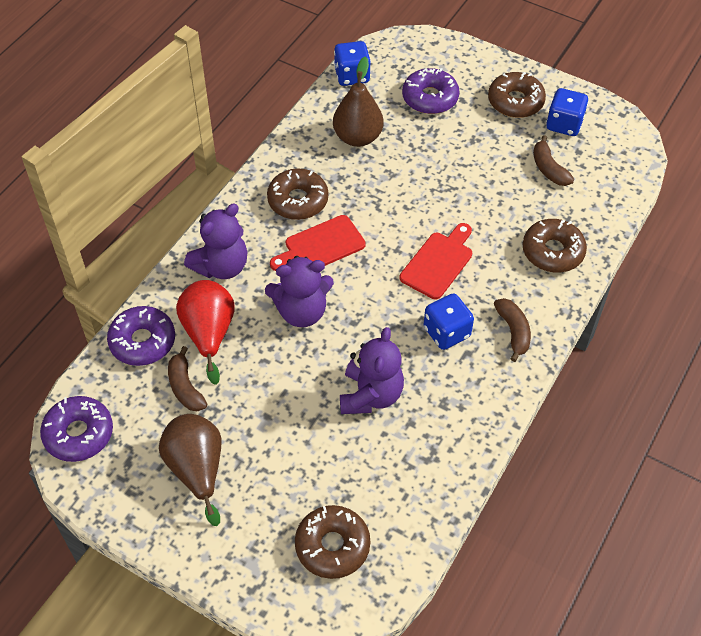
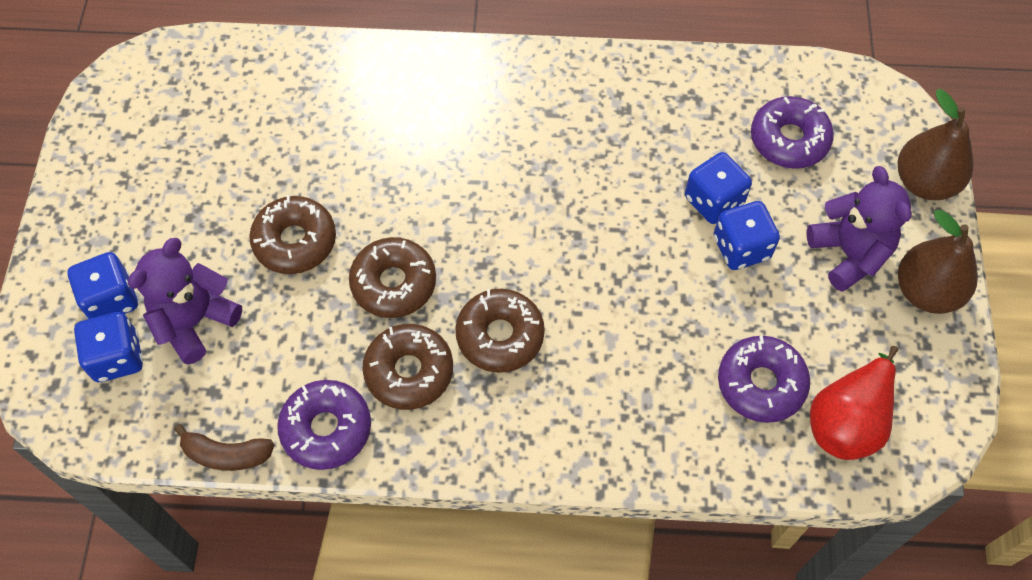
blue dice: 3 -> 4
brown banana: 3 -> 1
purple teddy bear: 3 -> 2
red cutting board: 2 -> 0

